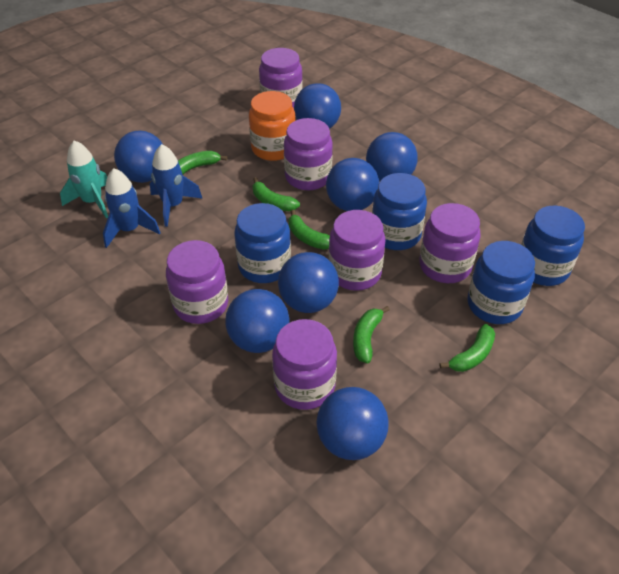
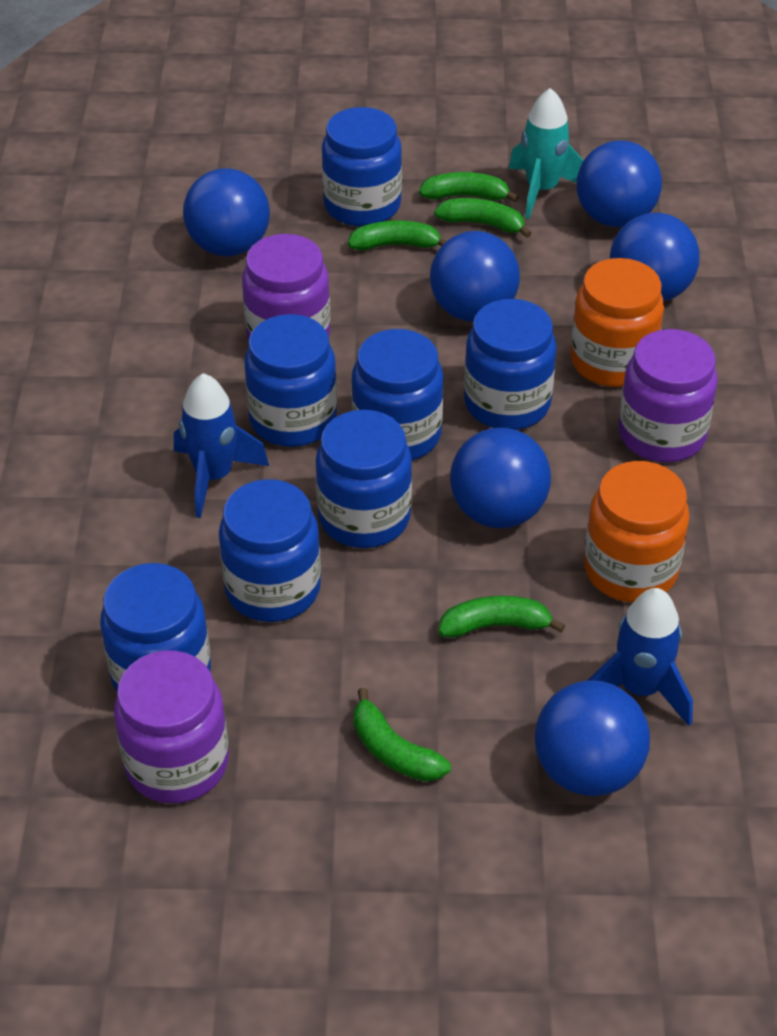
blue ball: 7 -> 6
blue jar: 4 -> 7
orange jar: 1 -> 2
purple jar: 6 -> 3

